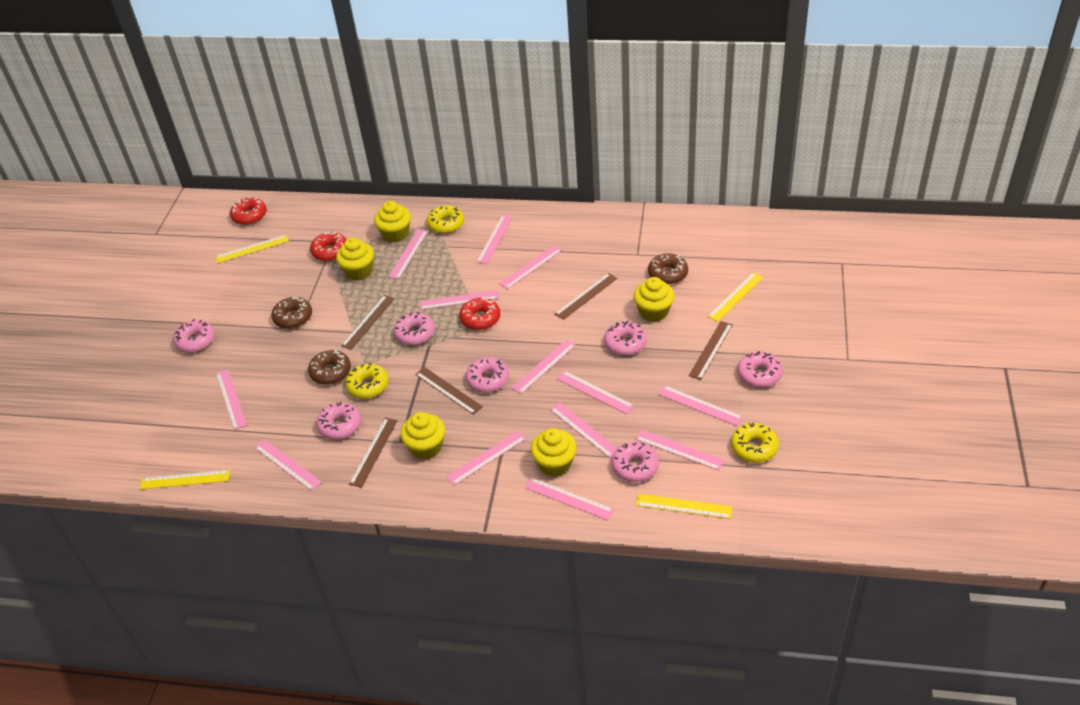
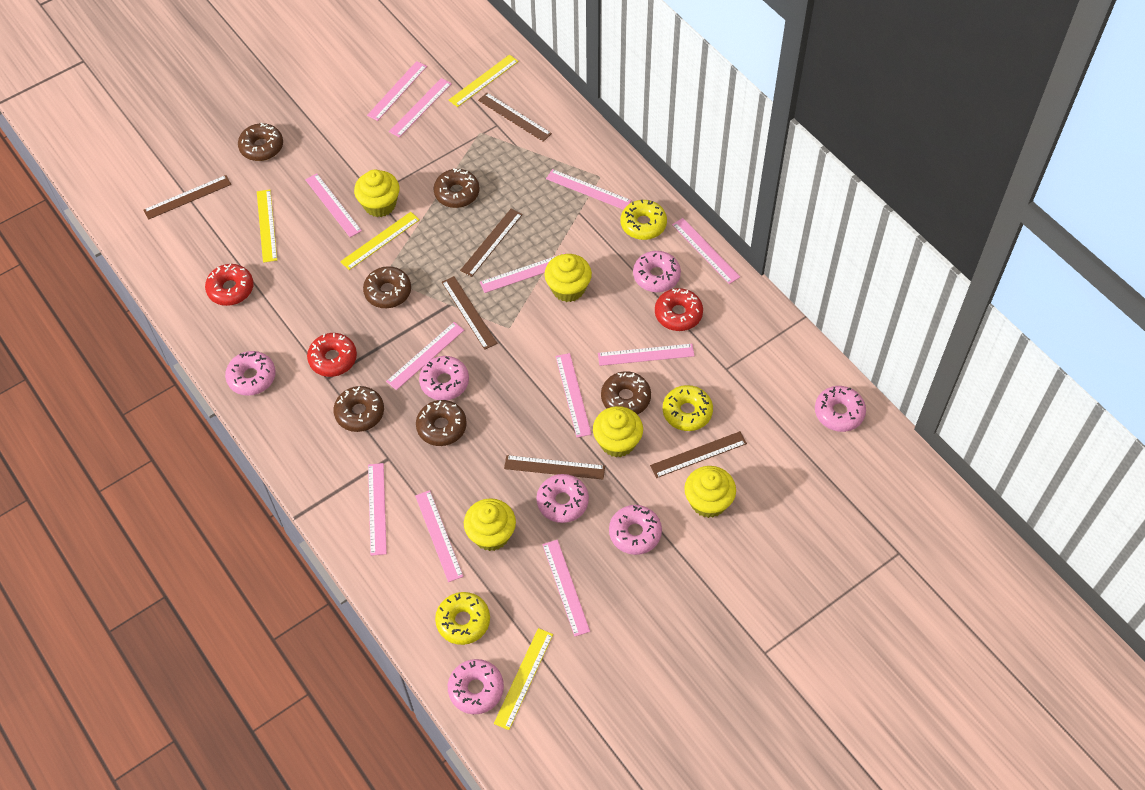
brown donut: 3 -> 6
brown ruler: 5 -> 6
pink ruler: 13 -> 12

